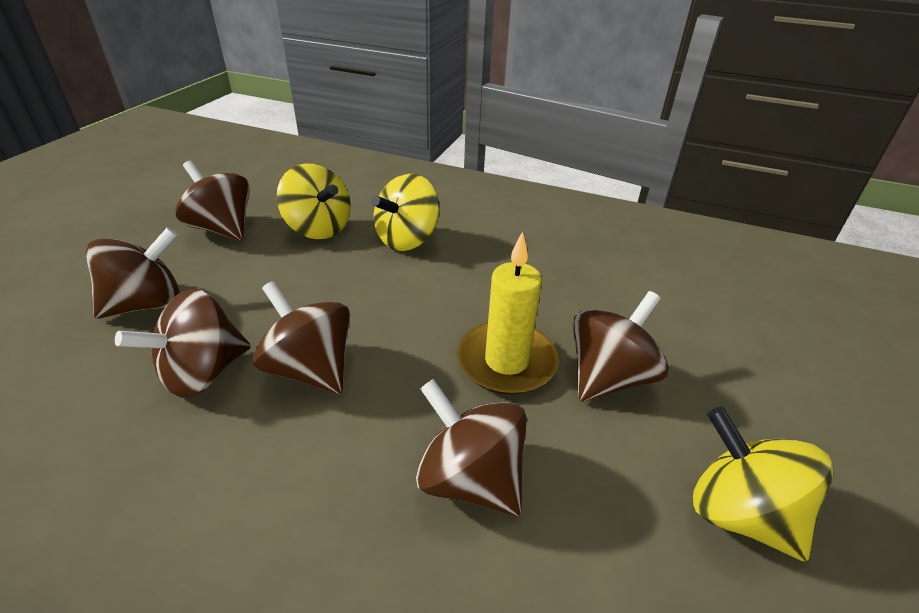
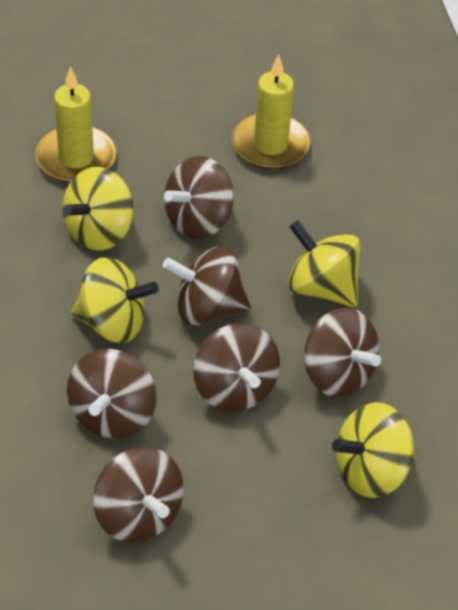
yellow candle: 1 -> 2
yellow spinning top: 3 -> 4

